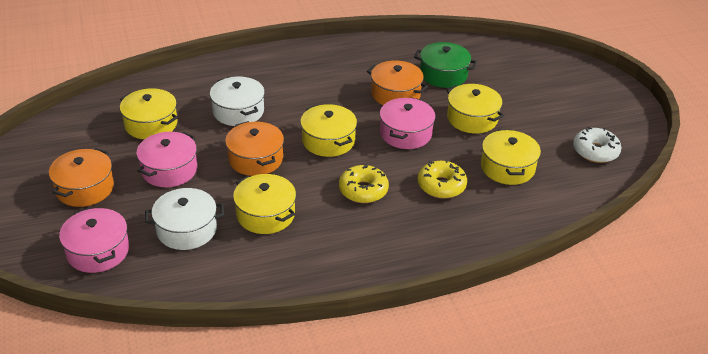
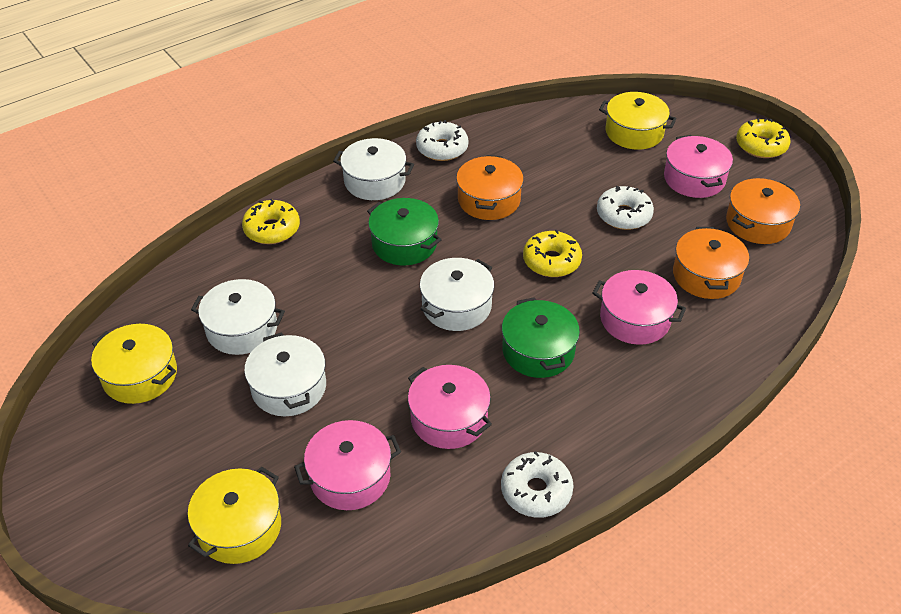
green pot: 1 -> 2
pink pot: 3 -> 4
white donut: 1 -> 3
white pot: 2 -> 4
yellow donut: 2 -> 3
yellow pot: 5 -> 3

